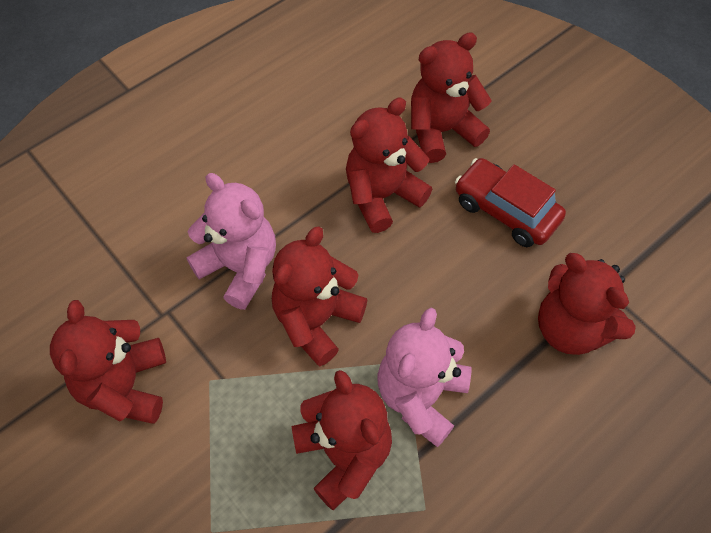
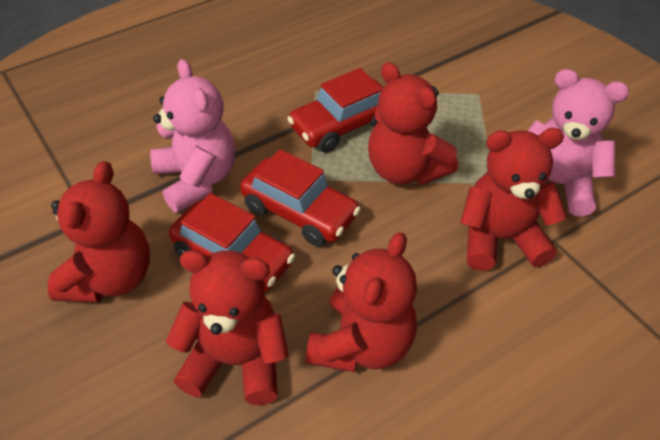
red car: 1 -> 3
red teddy bear: 6 -> 5

